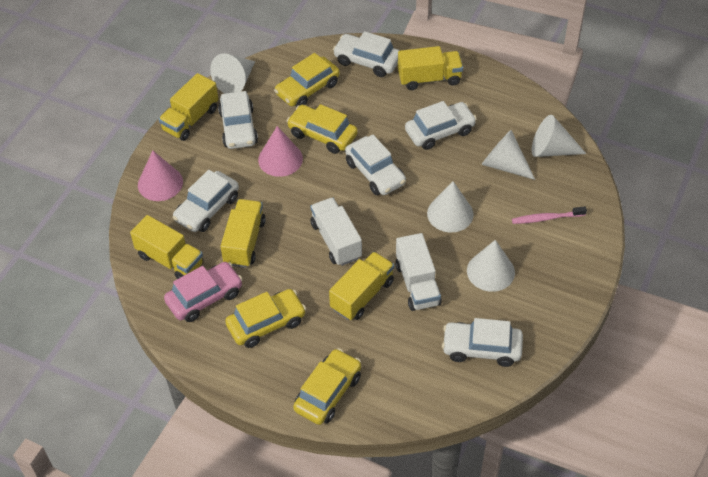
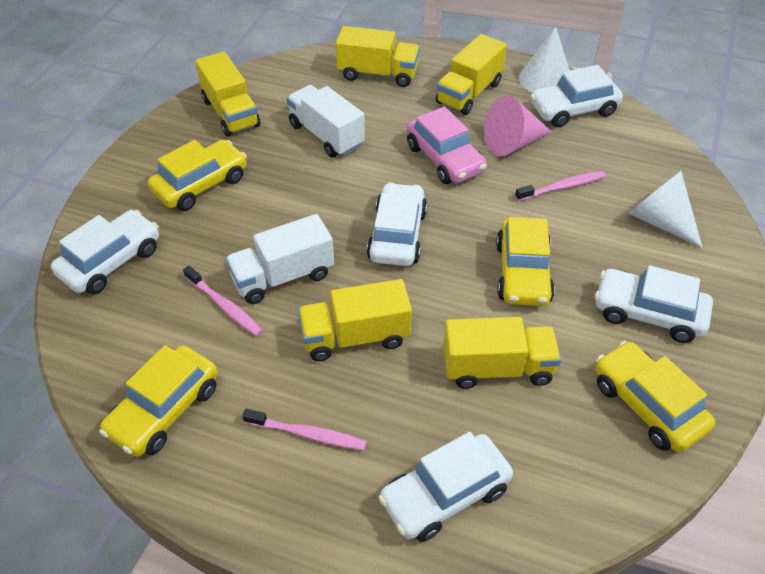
pink cone: 2 -> 1
pink toothbrush: 1 -> 3
white car: 6 -> 5
white cone: 5 -> 2

